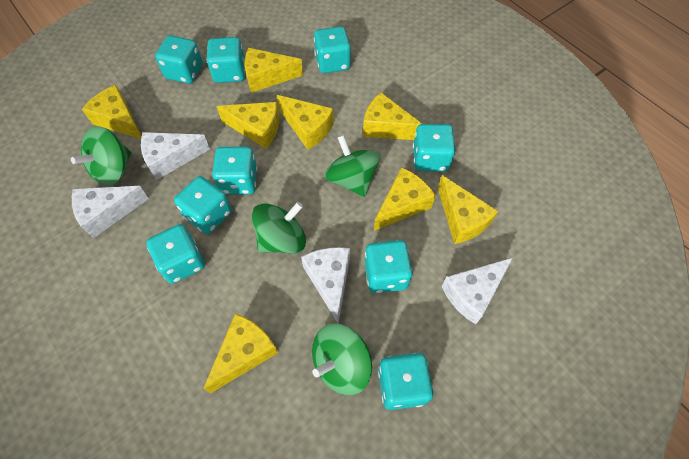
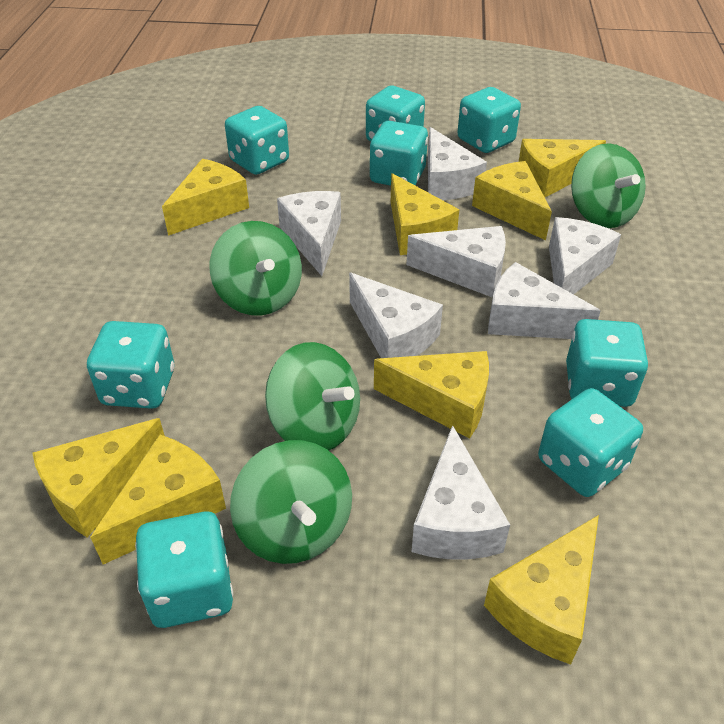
turquoise dice: 9 -> 8
white cheese: 4 -> 7

